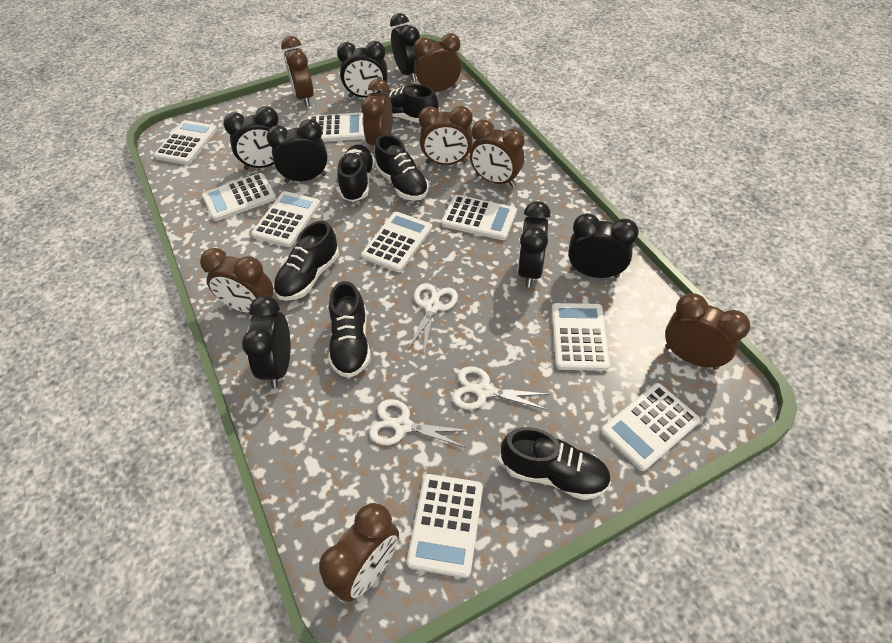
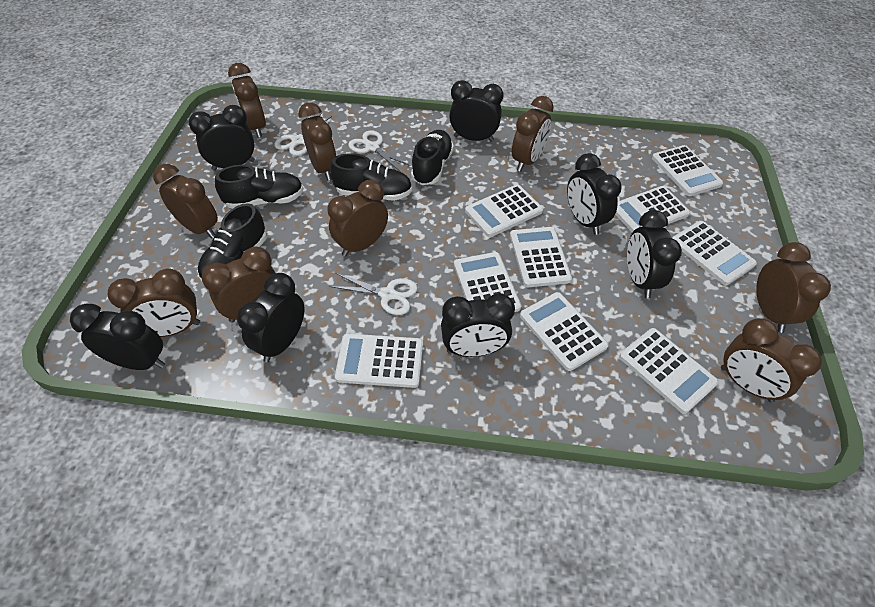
black shoe: 6 -> 4
brown clock: 8 -> 9

